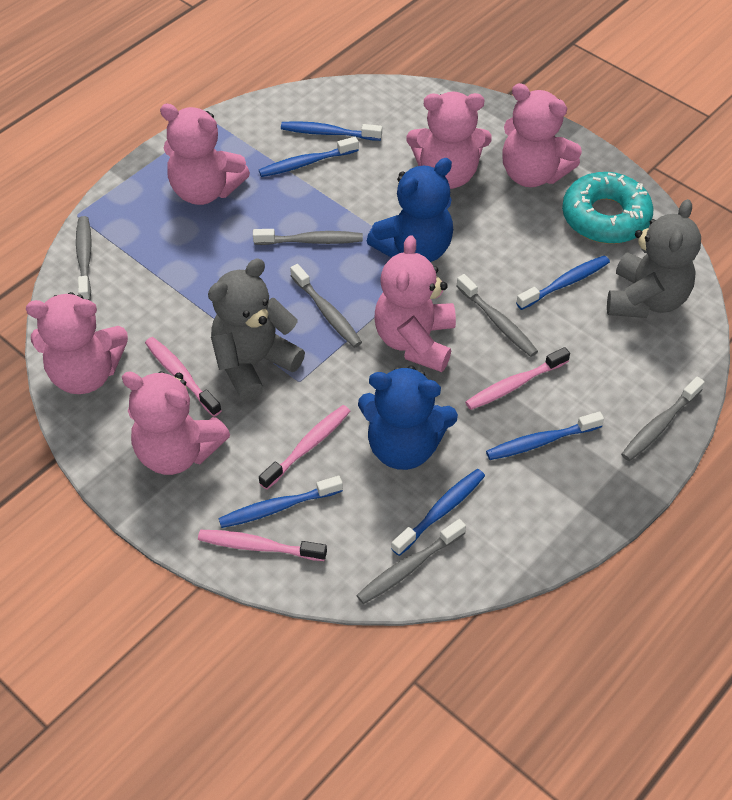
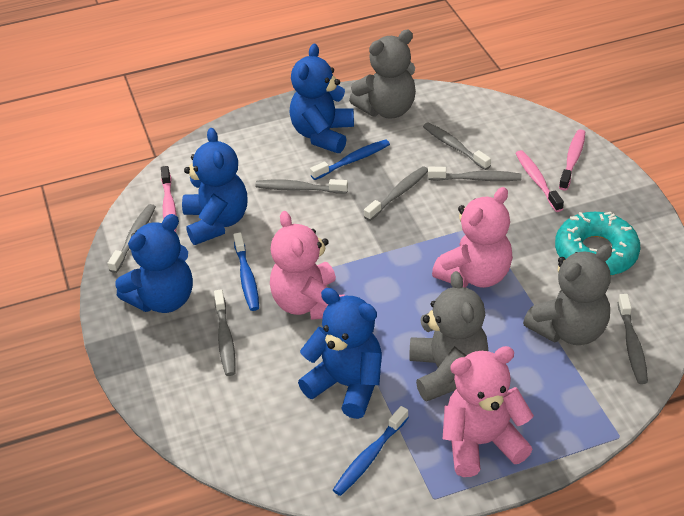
blue teddy bear: 2 -> 4
blue toothbrush: 6 -> 3
grey teddy bear: 2 -> 3
grey toothbrush: 6 -> 7
pink teddy bear: 6 -> 3
pink toothbrush: 4 -> 3

